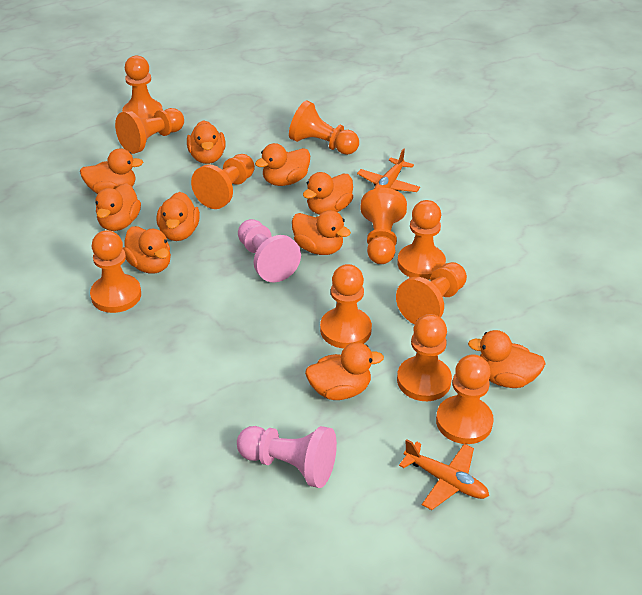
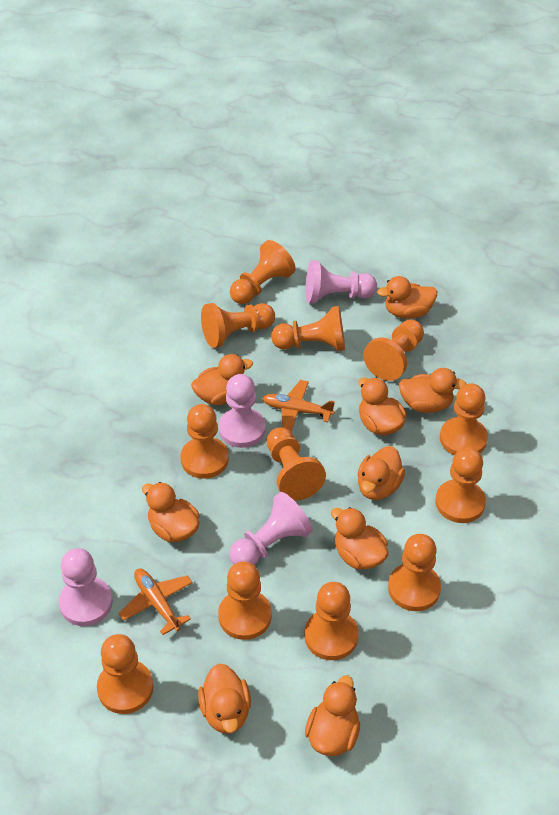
orange duck: 10 -> 9
orange pawn: 11 -> 12
pink pawn: 2 -> 4

